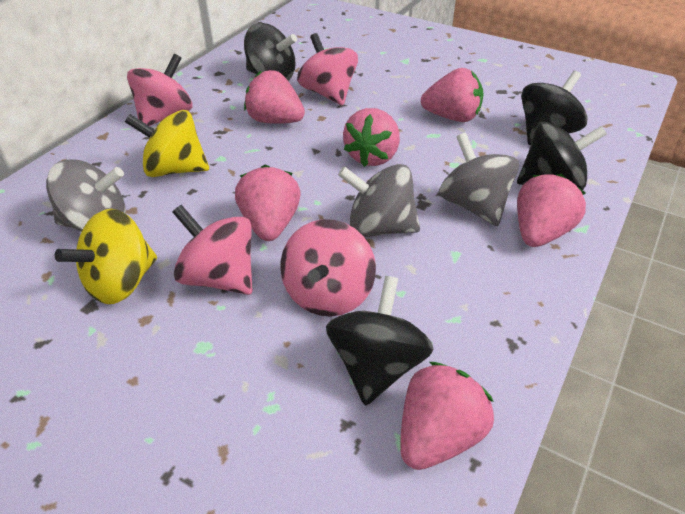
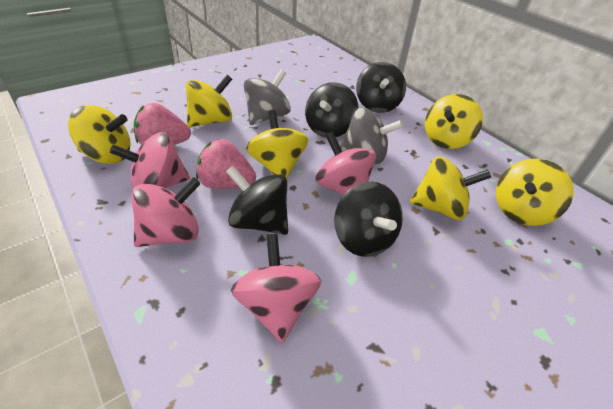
grey spinning top: 3 -> 2
pink strawberry: 6 -> 2
yellow spinning top: 2 -> 6

